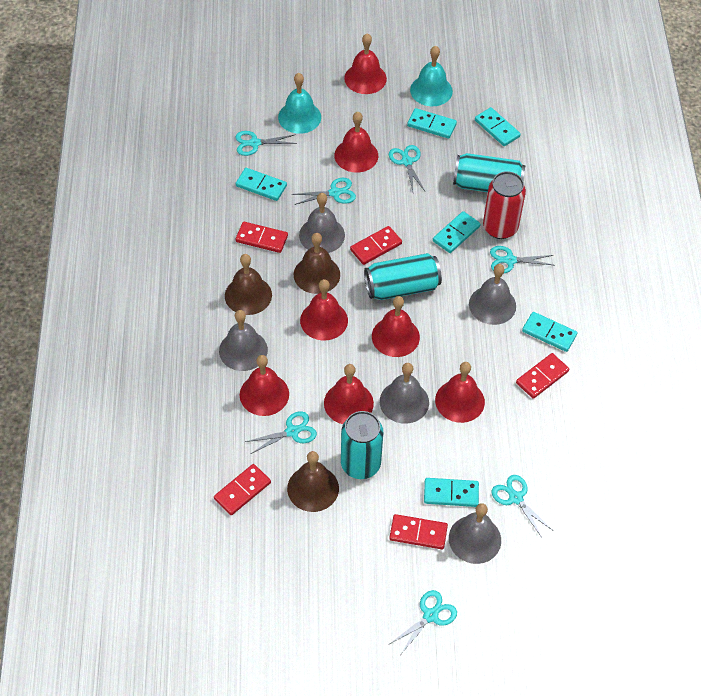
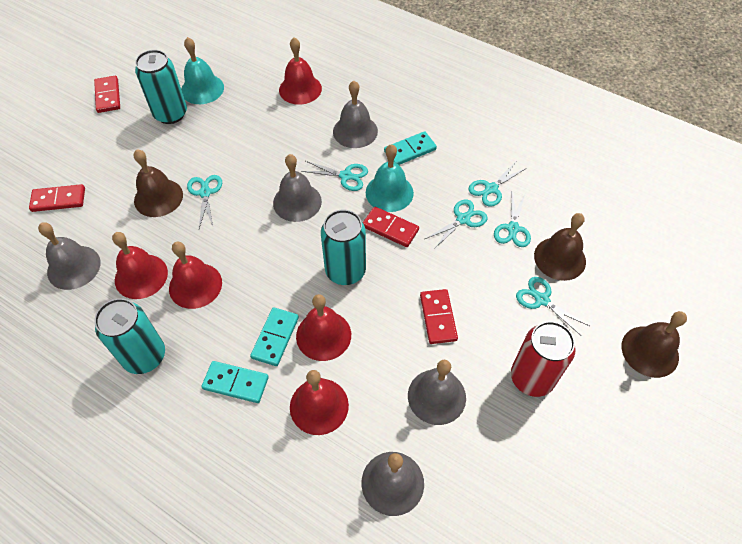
red bell: 7 -> 5
red domino: 5 -> 4
turquoise domino: 6 -> 3
turquoise scissors: 7 -> 6

